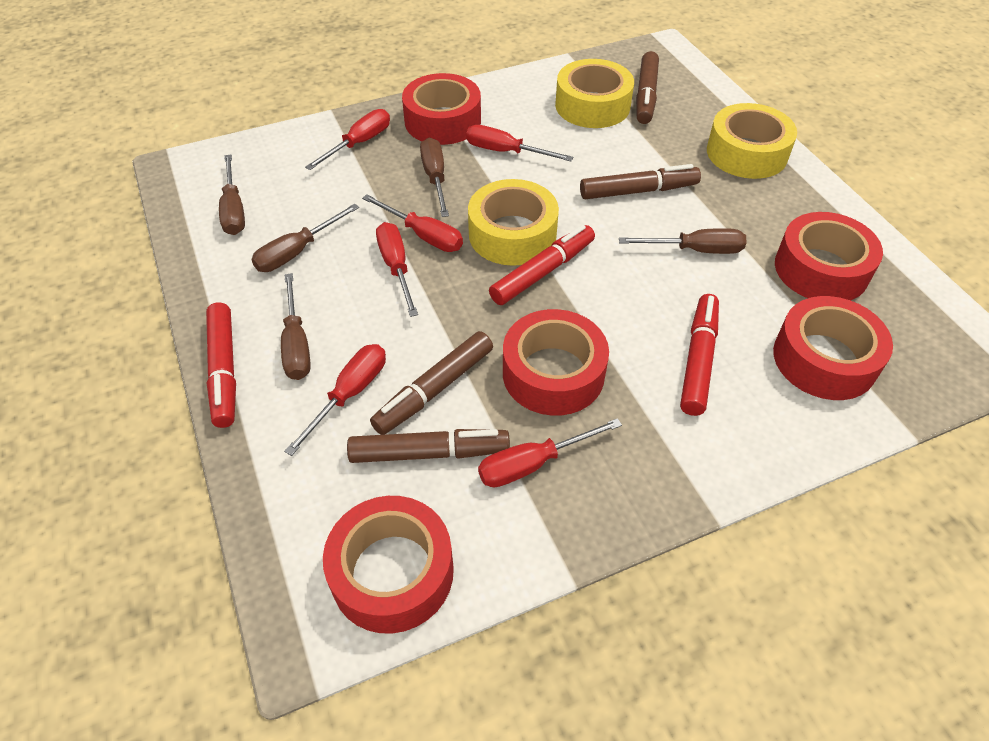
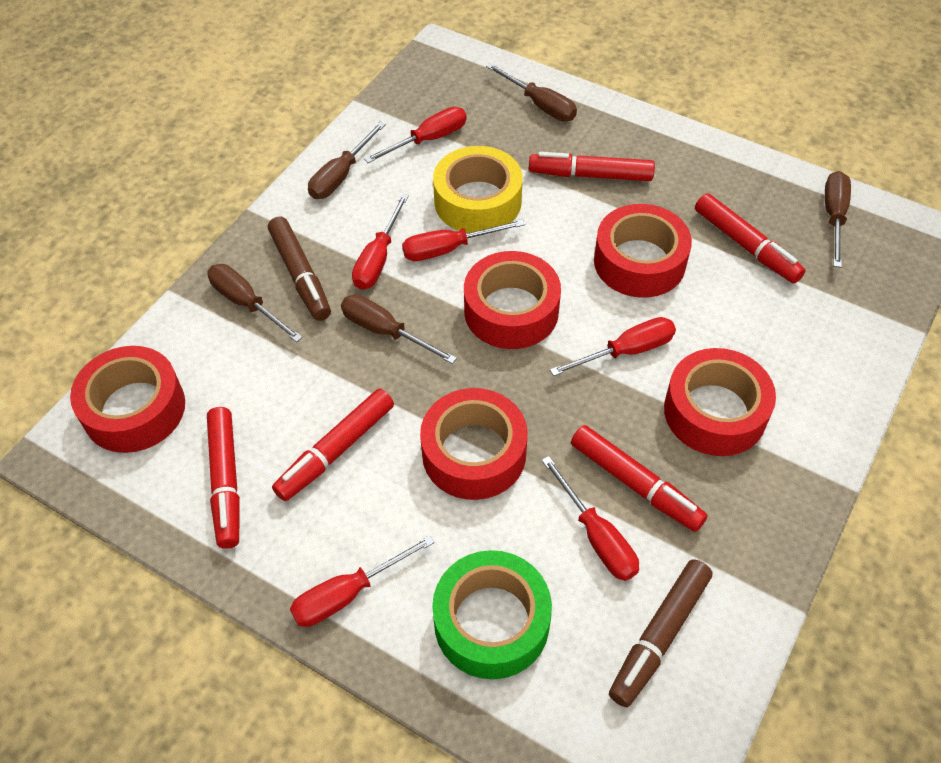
brown marker: 4 -> 2
green tape: 0 -> 1
red marker: 3 -> 5
yellow tape: 3 -> 1

